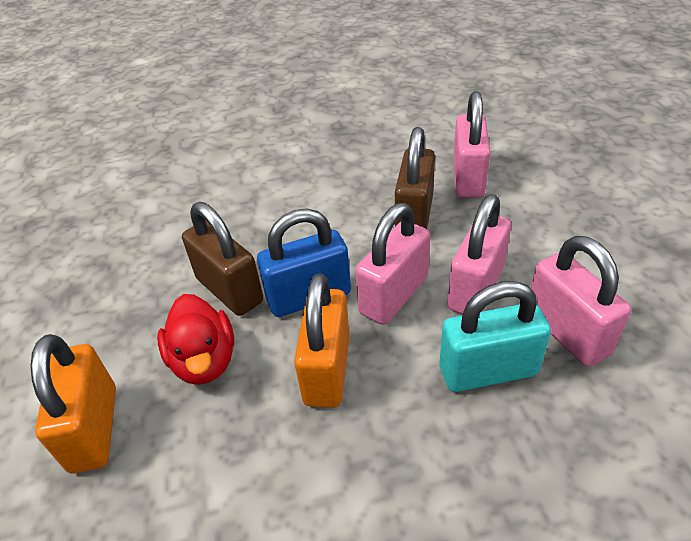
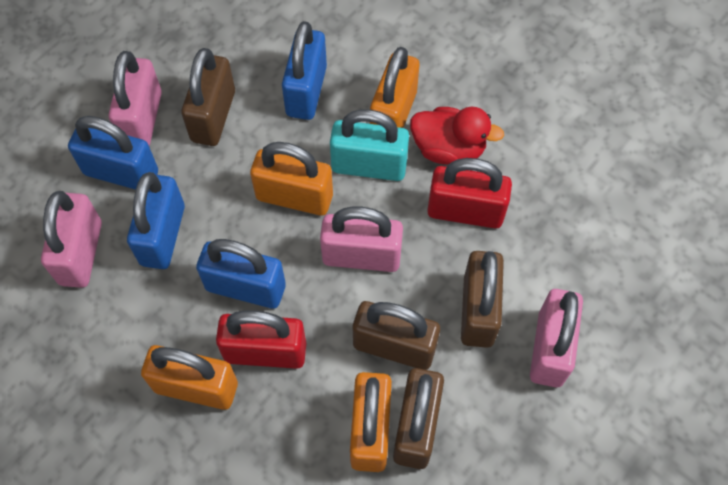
blue padlock: 1 -> 4
brown padlock: 2 -> 4
orange padlock: 2 -> 4
red padlock: 0 -> 2

